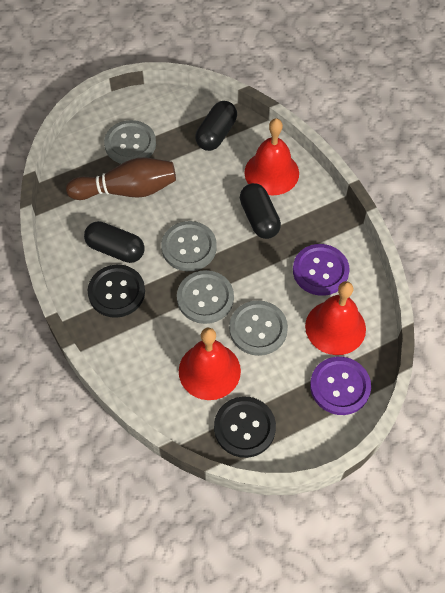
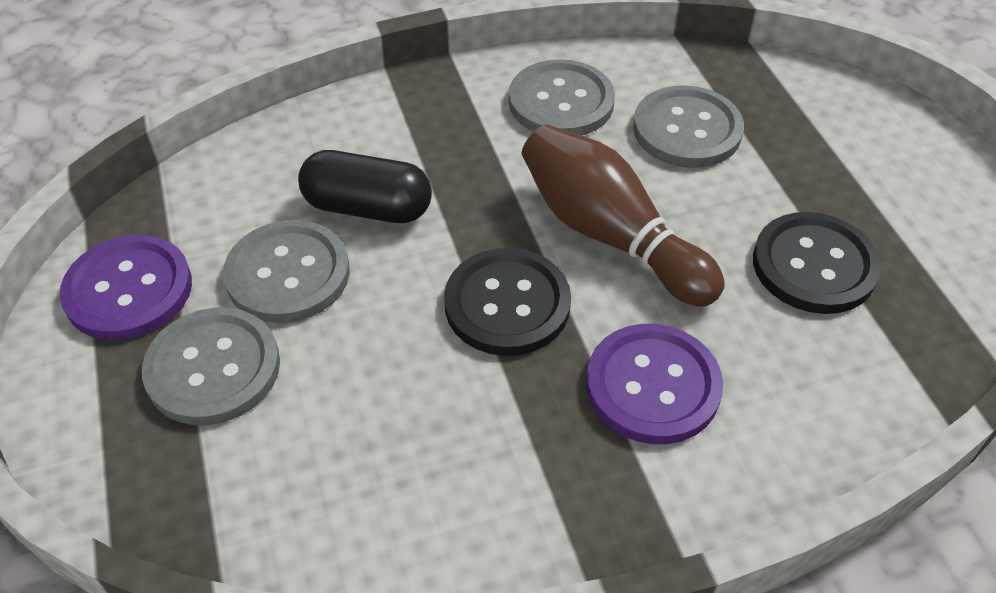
black capsule: 3 -> 1
red bell: 3 -> 0

